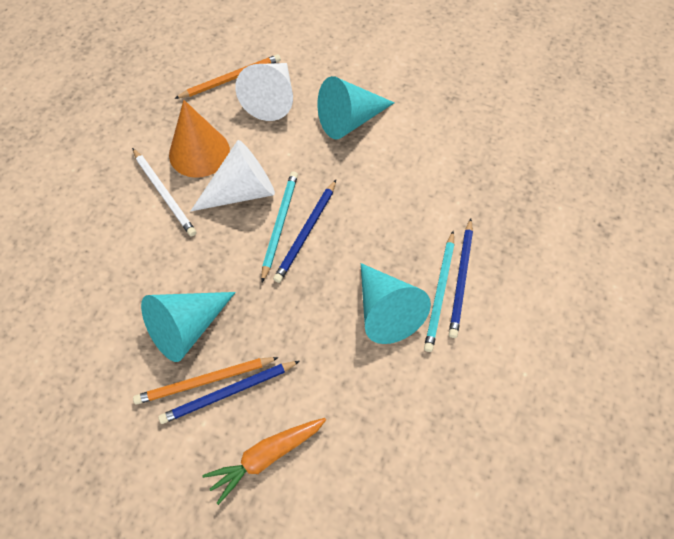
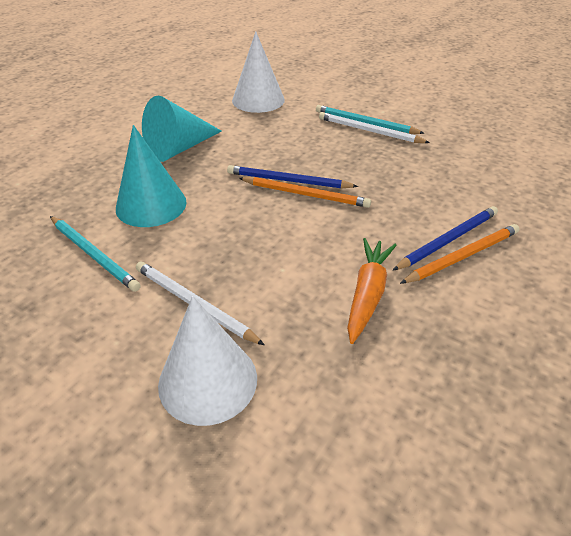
blue pencil: 3 -> 2
orange cone: 1 -> 0
turquoise cone: 3 -> 2
white pencil: 1 -> 2

